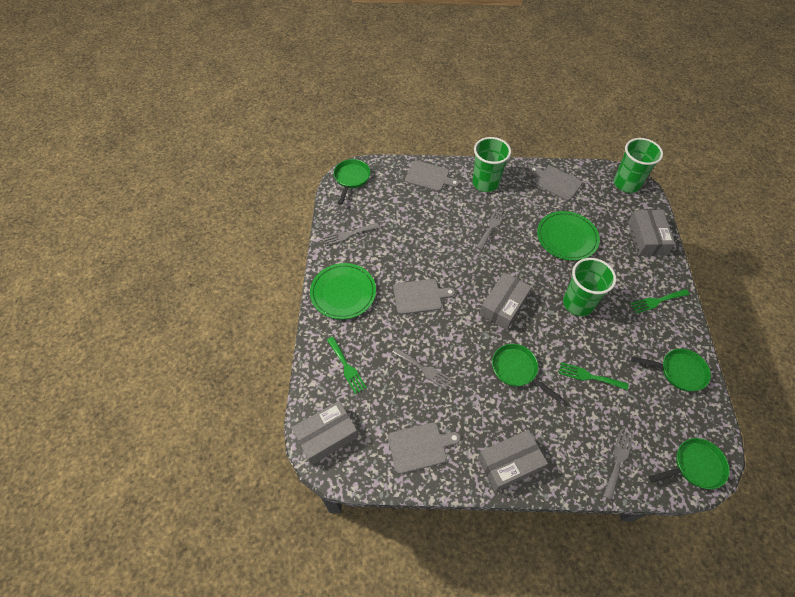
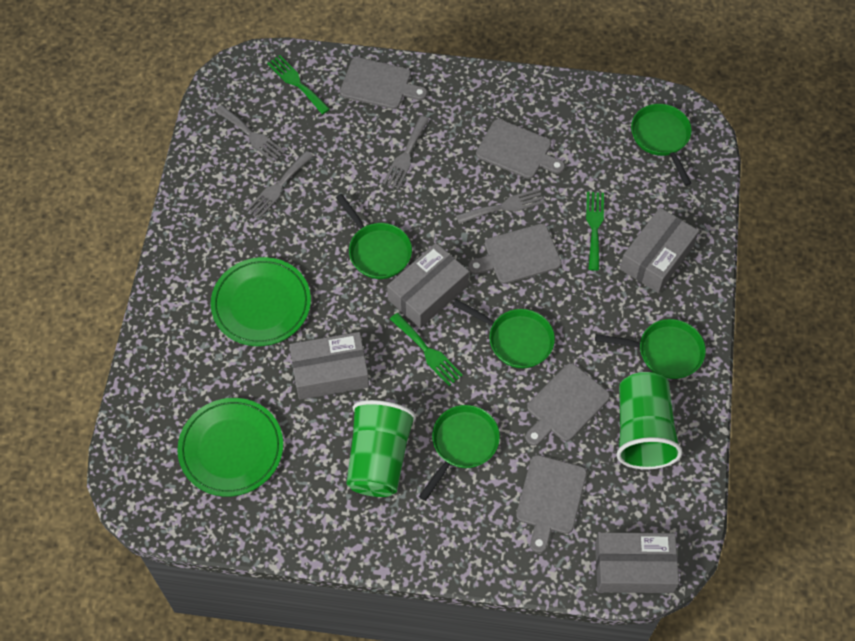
green cup: 3 -> 2
green pan: 4 -> 5
grey cutting board: 4 -> 5

